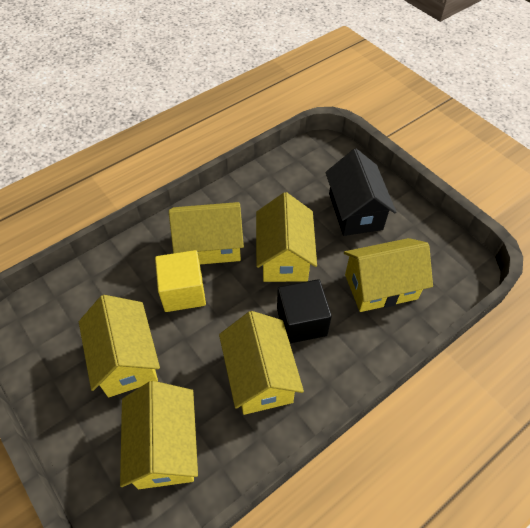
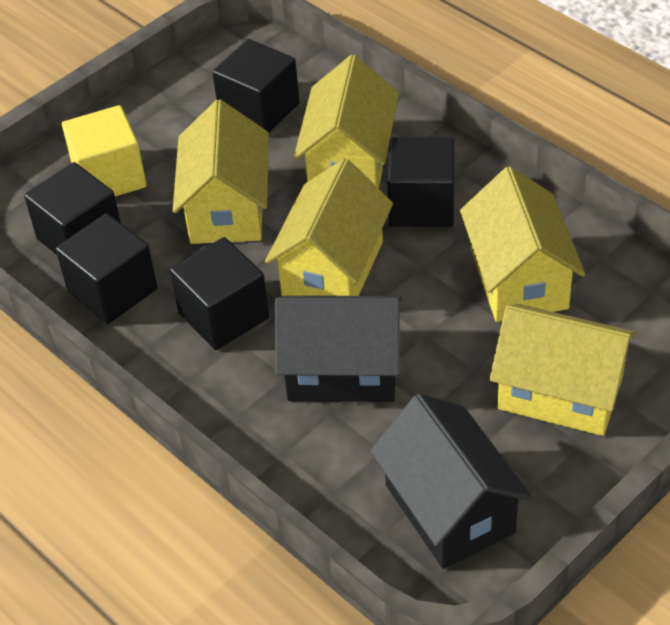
black cube: 1 -> 5
black house: 1 -> 2
yellow house: 6 -> 5

